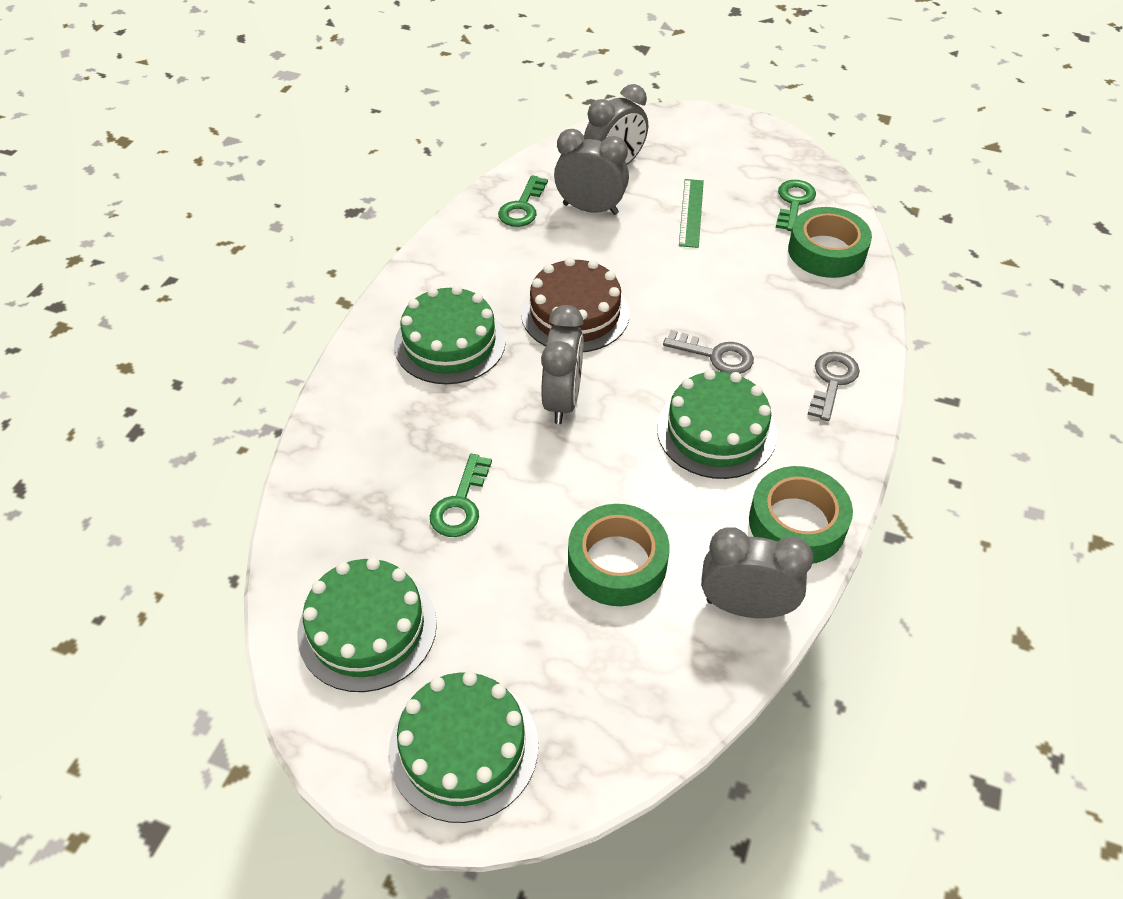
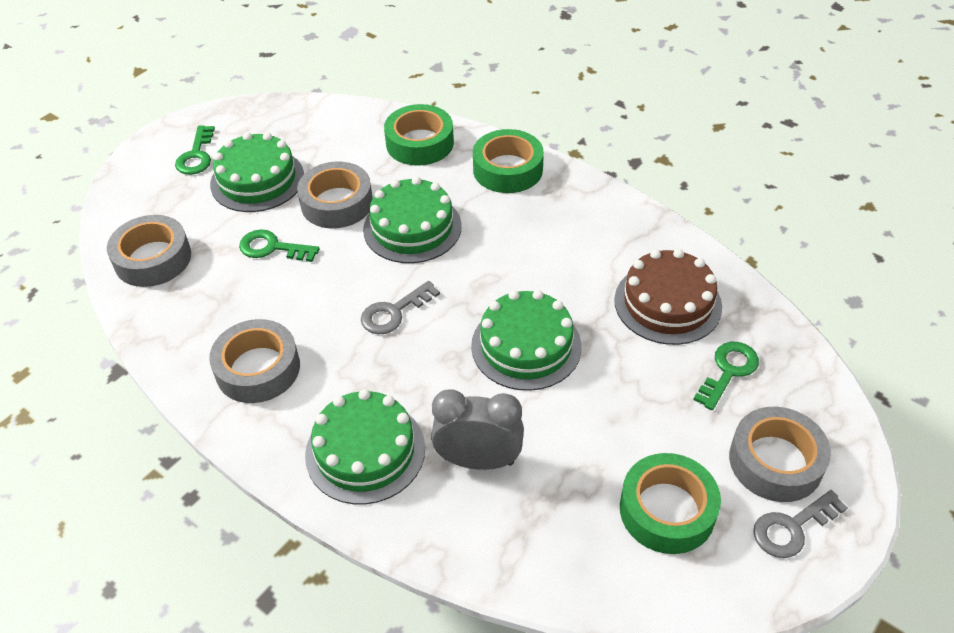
green ruler: 1 -> 0
grey clock: 4 -> 1
grey tape: 0 -> 4

